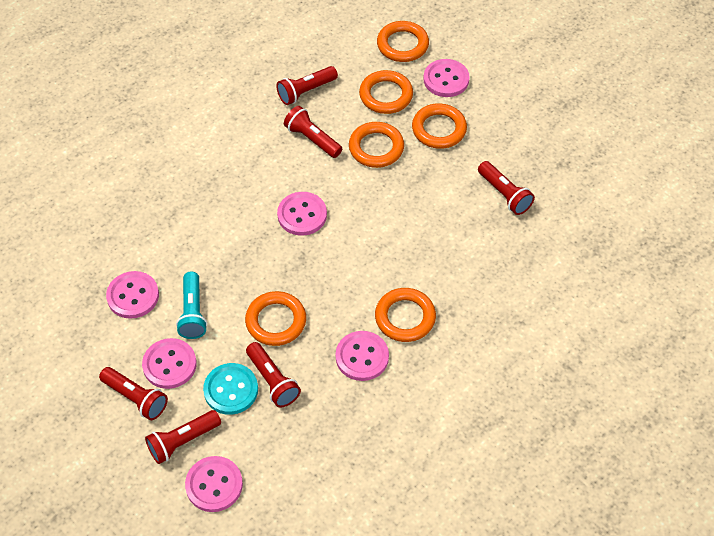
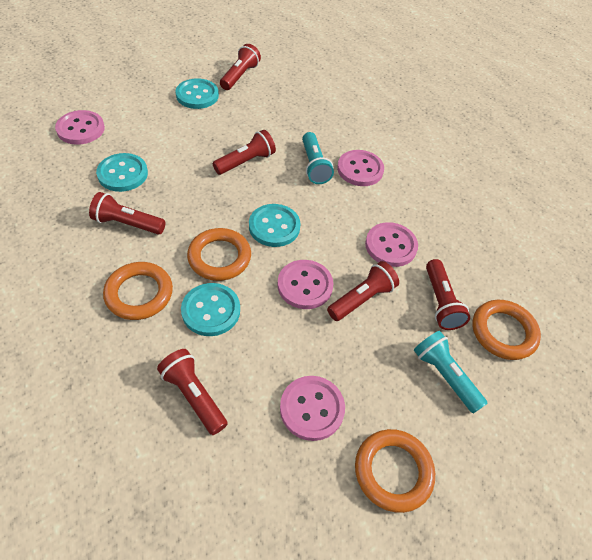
orange ring: 6 -> 4
pink button: 6 -> 5
turquoise button: 1 -> 4
turquoise flashlight: 1 -> 2

